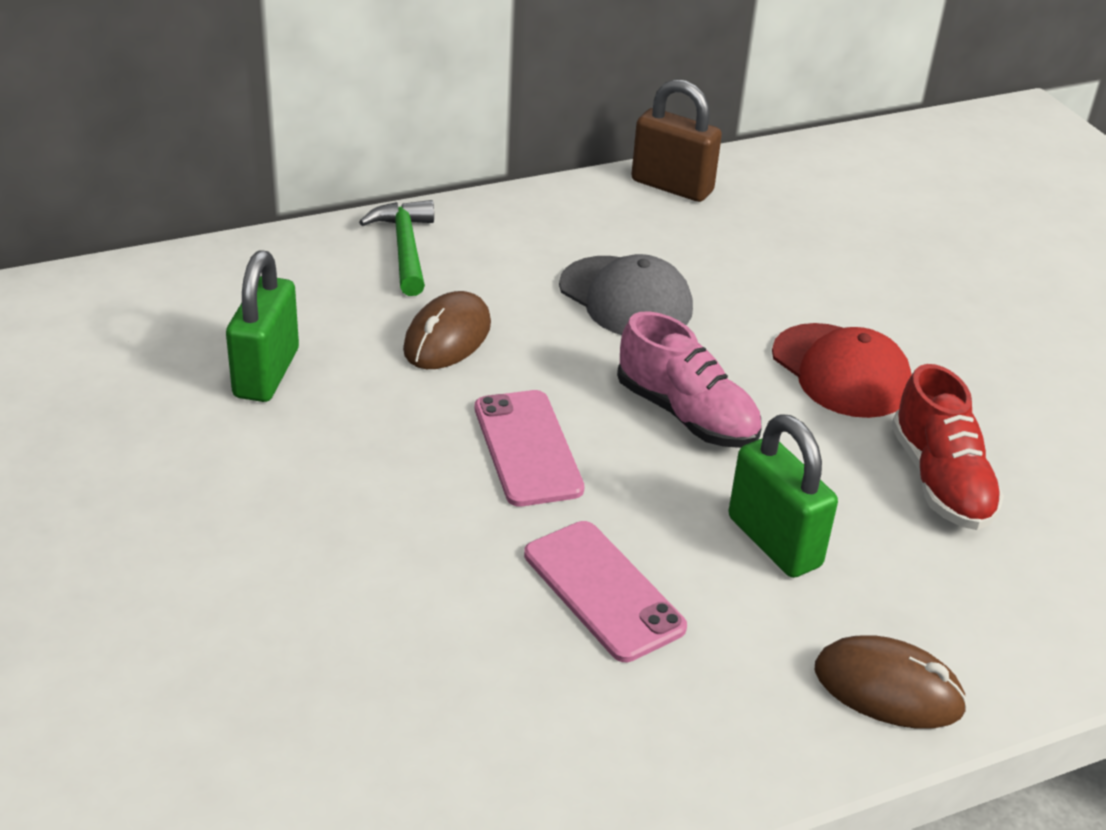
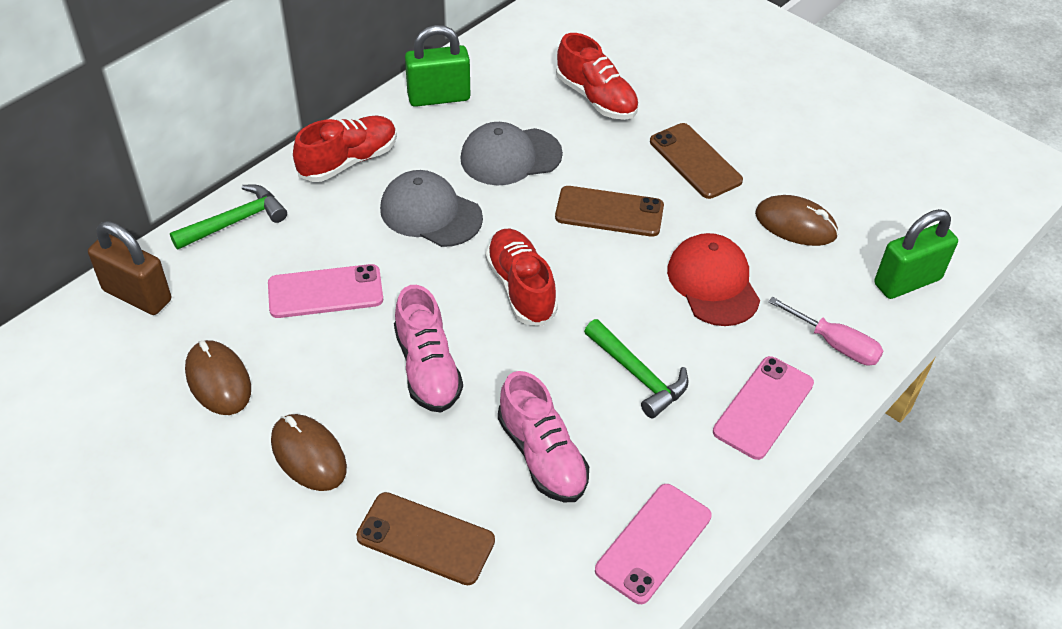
brown mouse: 2 -> 3
brown phone: 0 -> 3
green hammer: 1 -> 2
grey cap: 1 -> 2
pink phone: 2 -> 3
pink screwdriver: 0 -> 1
pink shoe: 1 -> 2
red shoe: 1 -> 3

